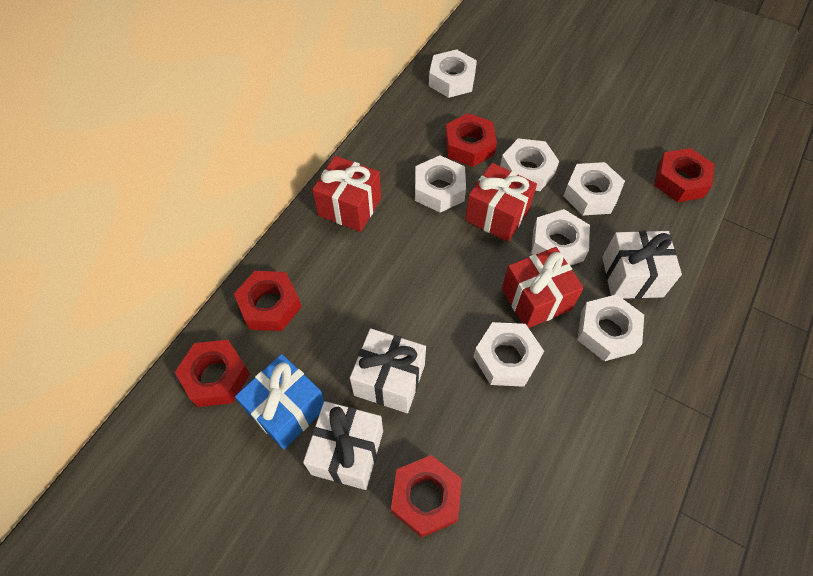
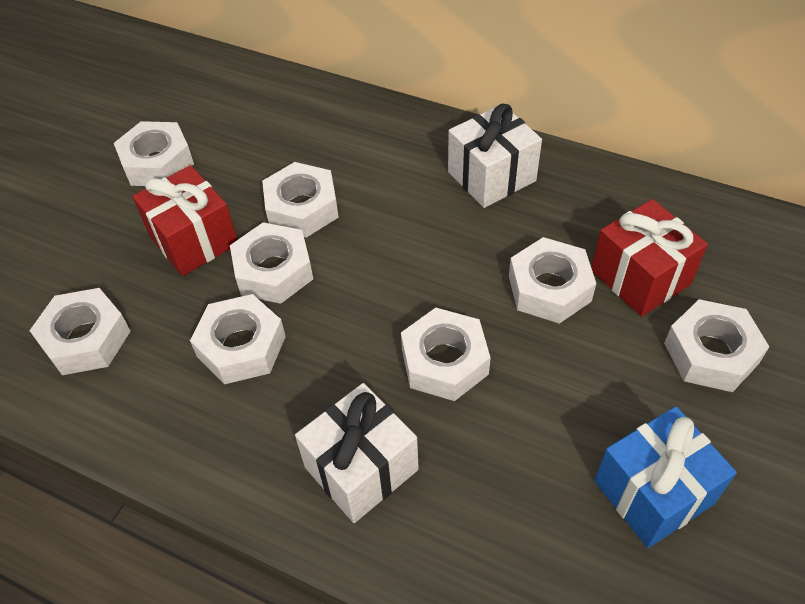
red gift: 3 -> 2
red nut: 5 -> 0
white gift: 3 -> 2
white nut: 7 -> 8

